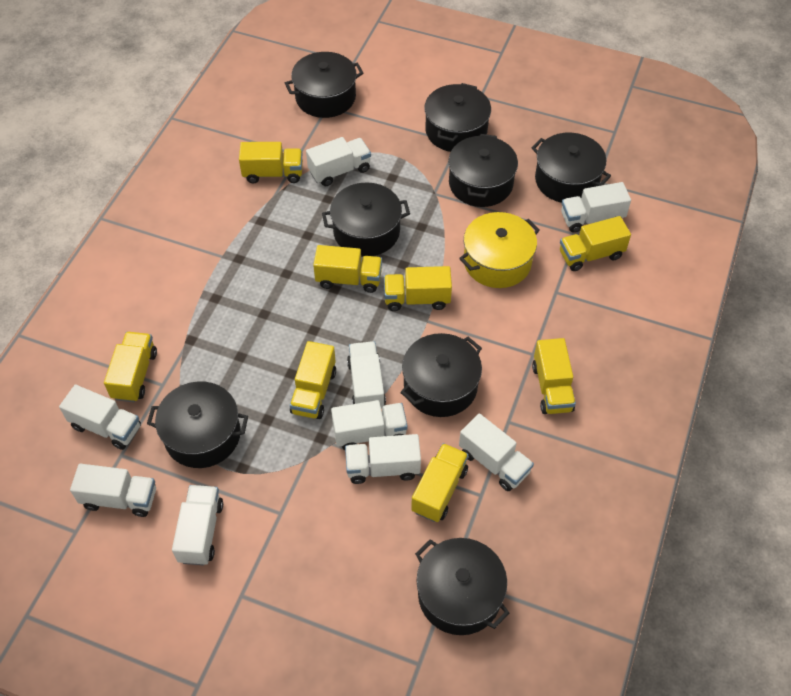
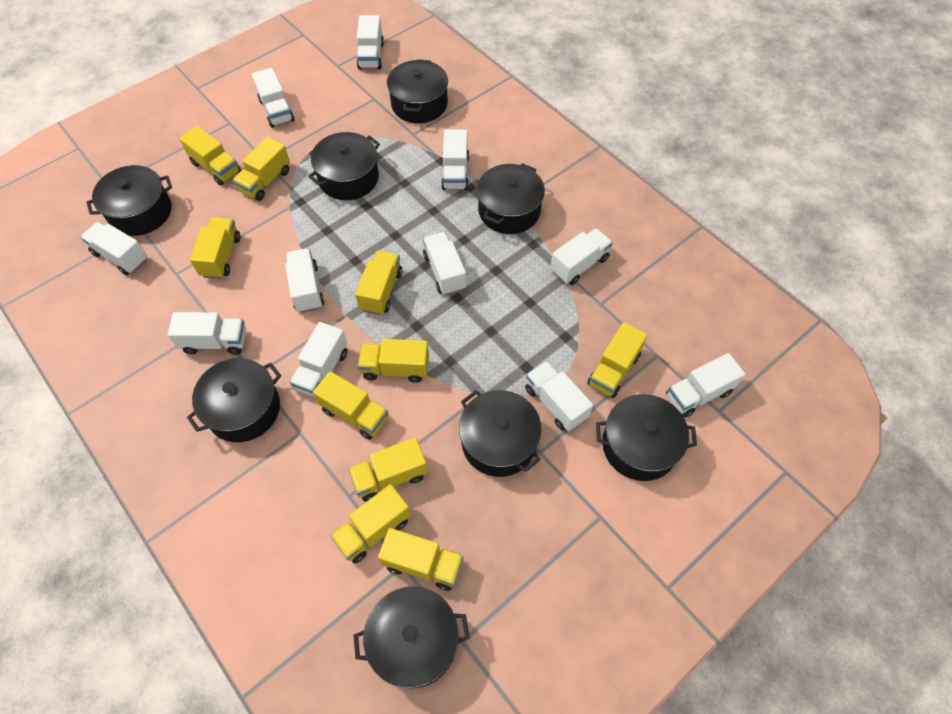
white truck: 9 -> 11
yellow pot: 1 -> 0
yellow truck: 8 -> 10

